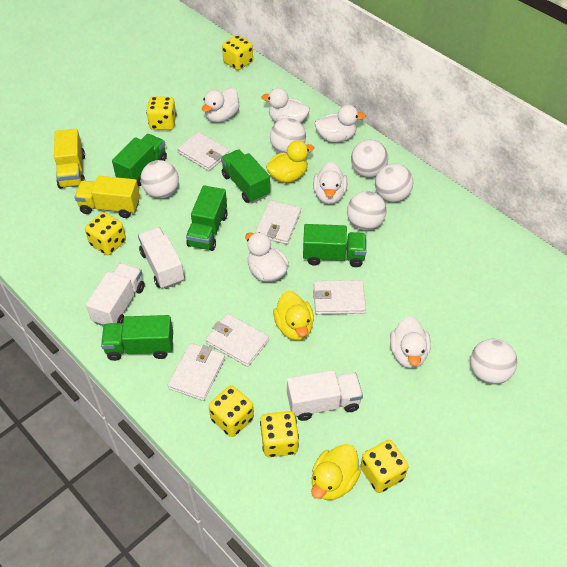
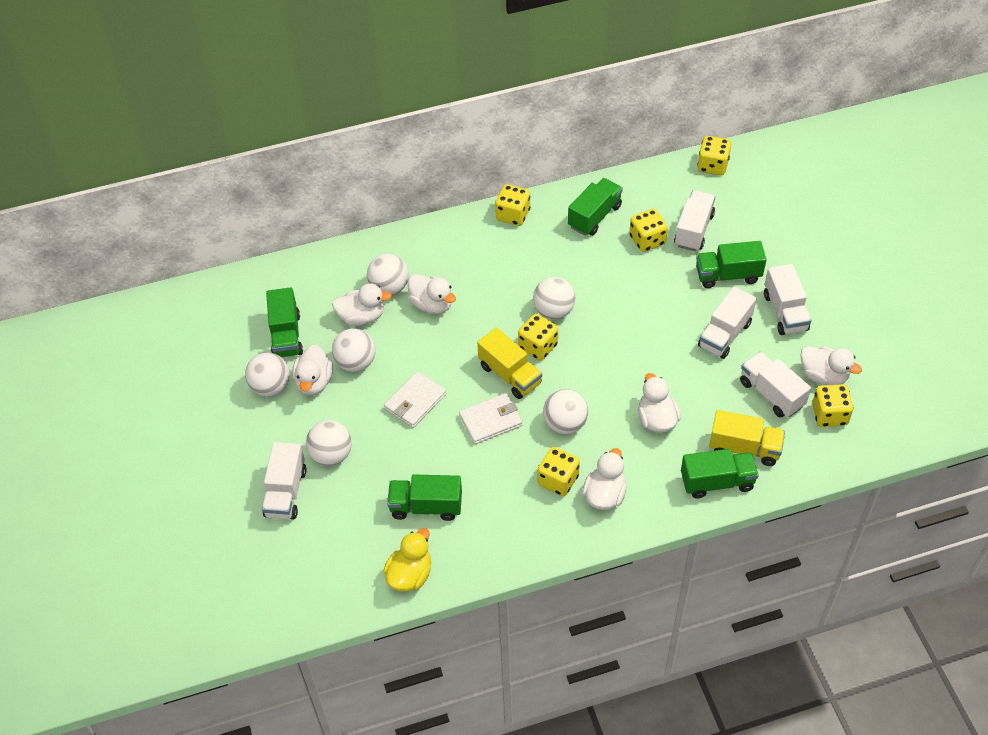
white truck: 3 -> 5
white wallet: 5 -> 2
yellow duck: 3 -> 1

